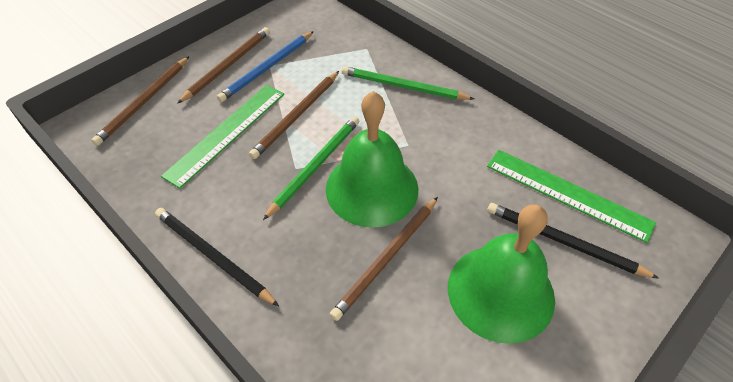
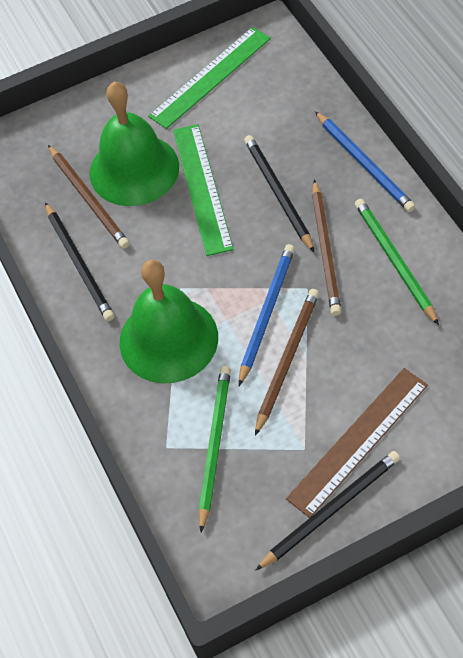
black pencil: 2 -> 3
blue pencil: 1 -> 2
brown pencil: 4 -> 3
brown ruler: 0 -> 1

